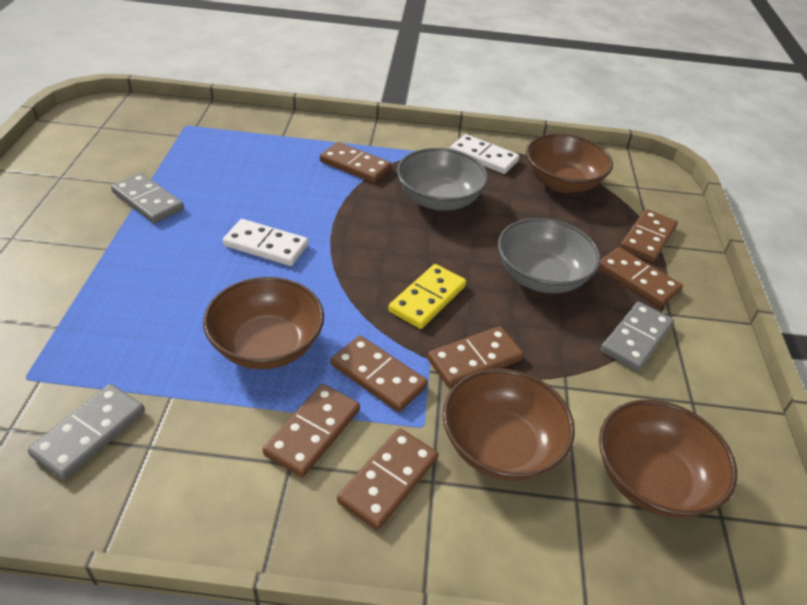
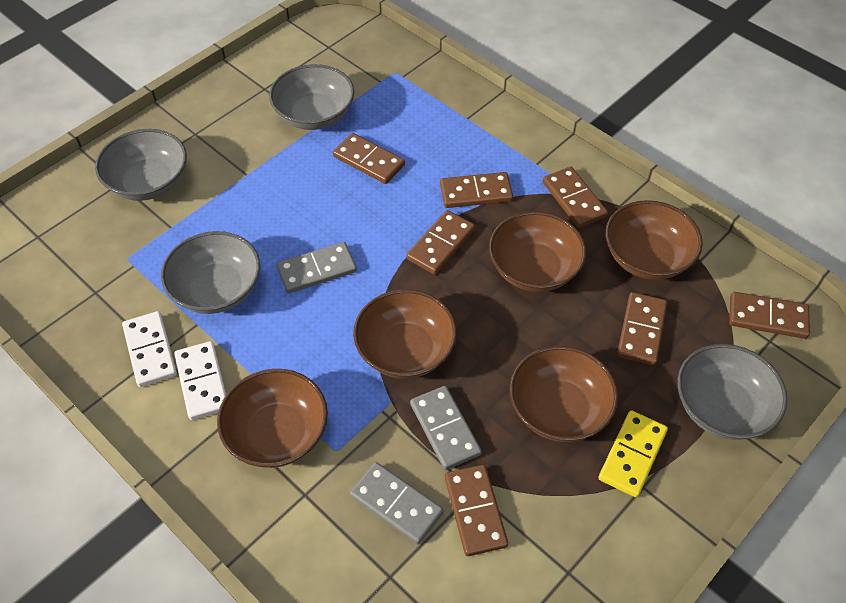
brown bowl: 4 -> 5
grey bowl: 2 -> 4

